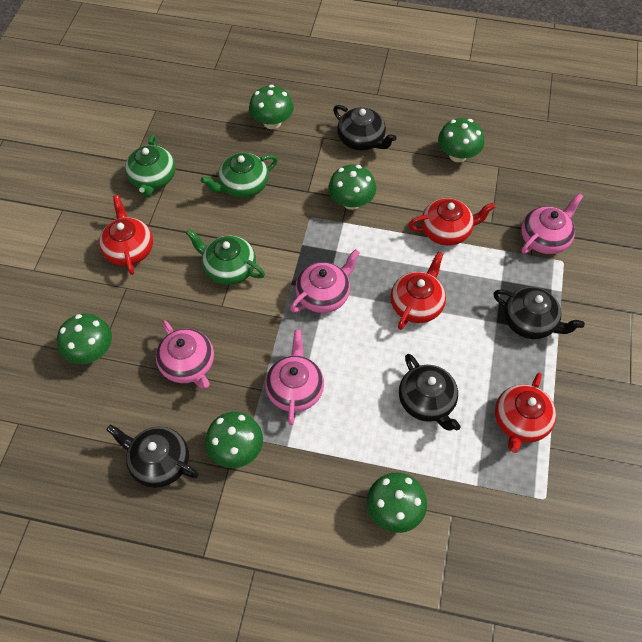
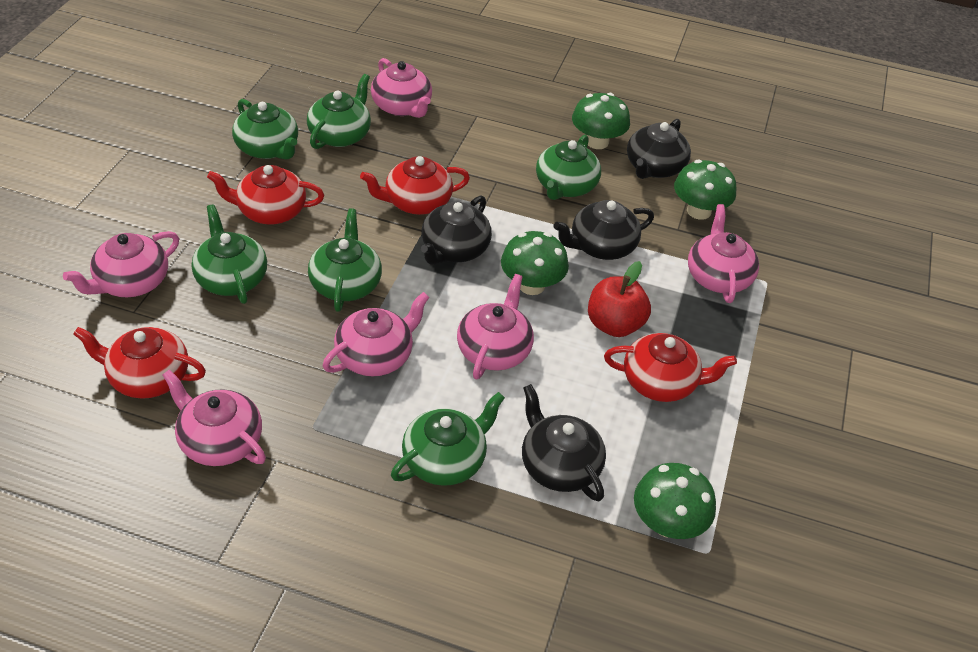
green mushroom: 6 -> 4
green teapot: 3 -> 6
pink teapot: 4 -> 6
red apple: 0 -> 1

